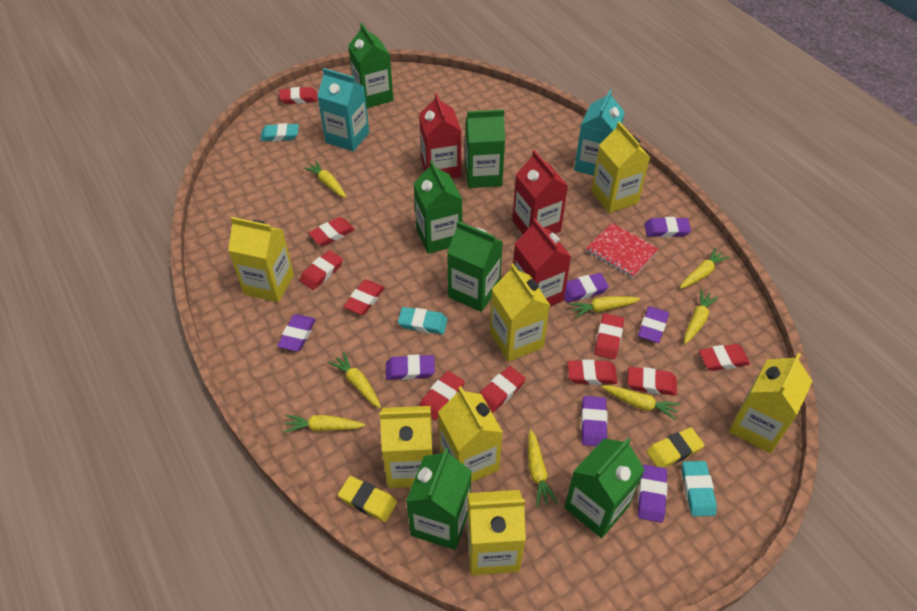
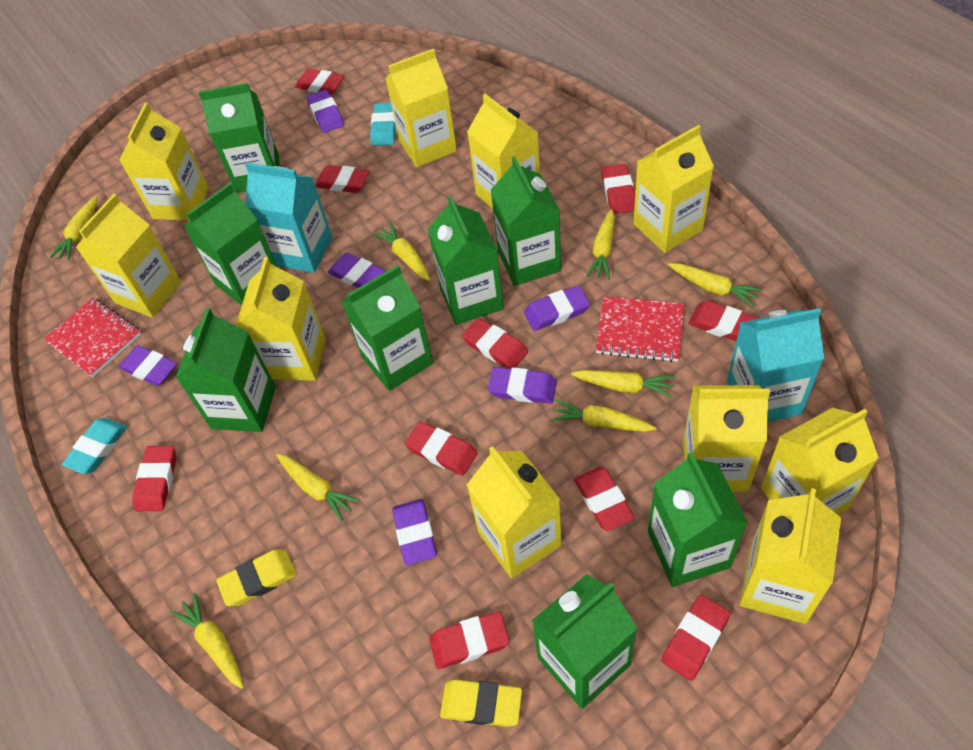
green carton: 6 -> 8
purple eraser: 7 -> 6
red carton: 3 -> 0
red notebook: 1 -> 2
turquoise eraser: 3 -> 2
yellow carton: 7 -> 10

